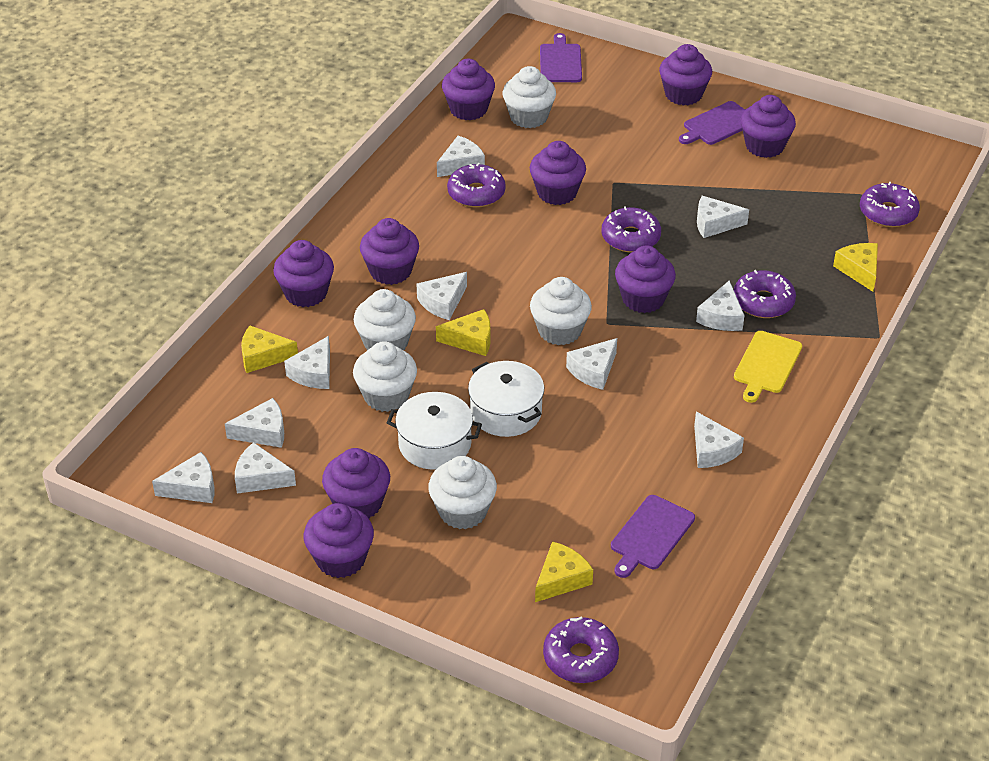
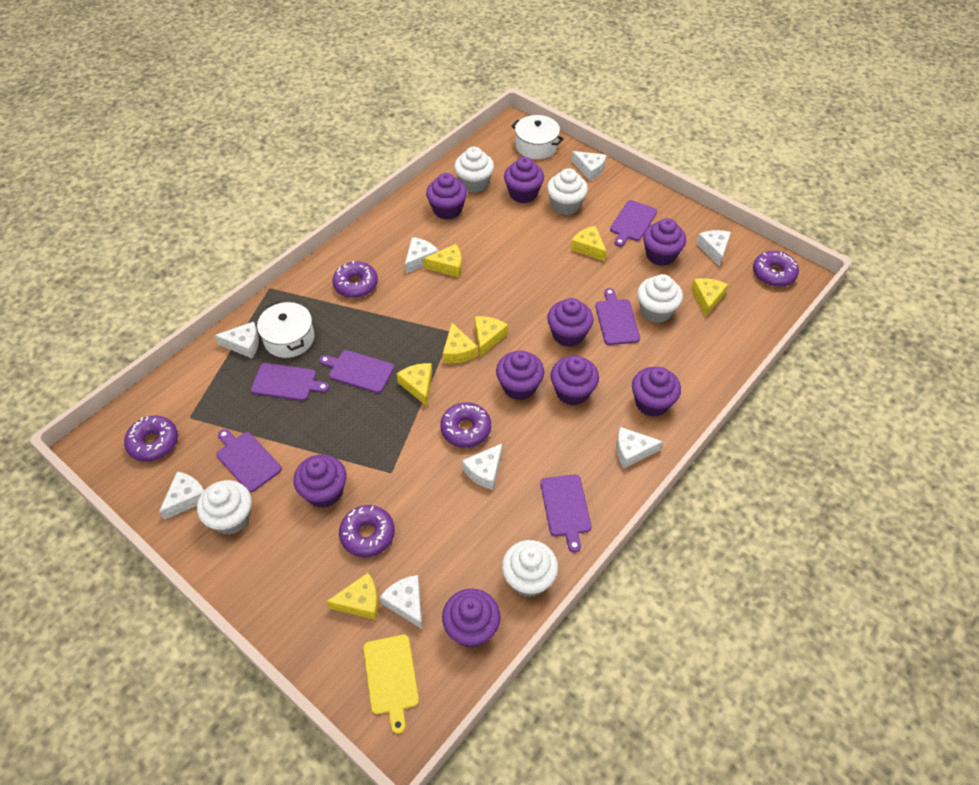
purple cutting board: 3 -> 6
white cheese: 10 -> 8
yellow cheese: 4 -> 7

